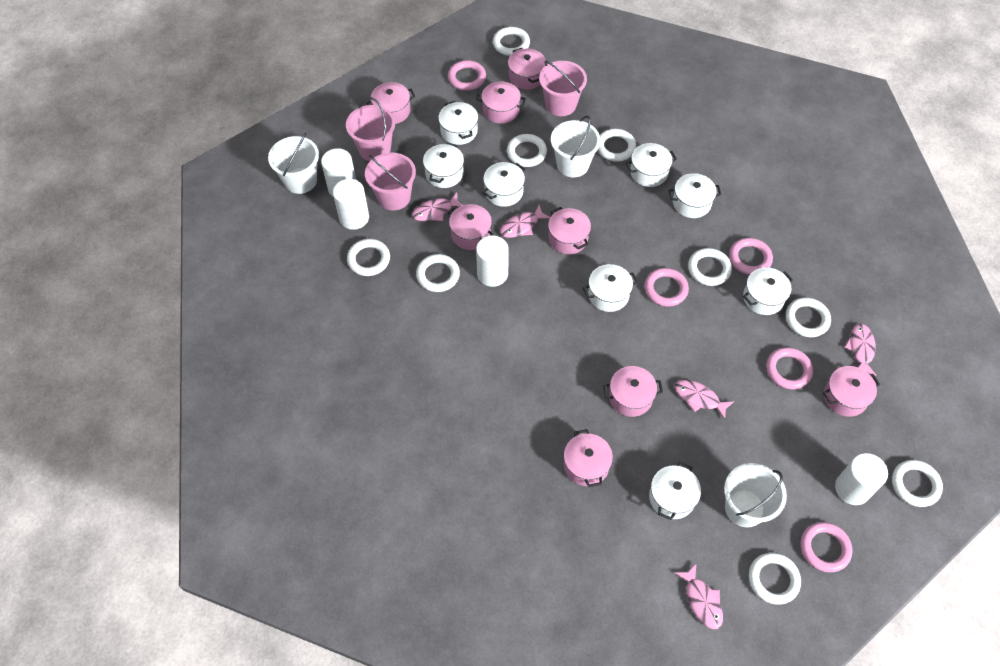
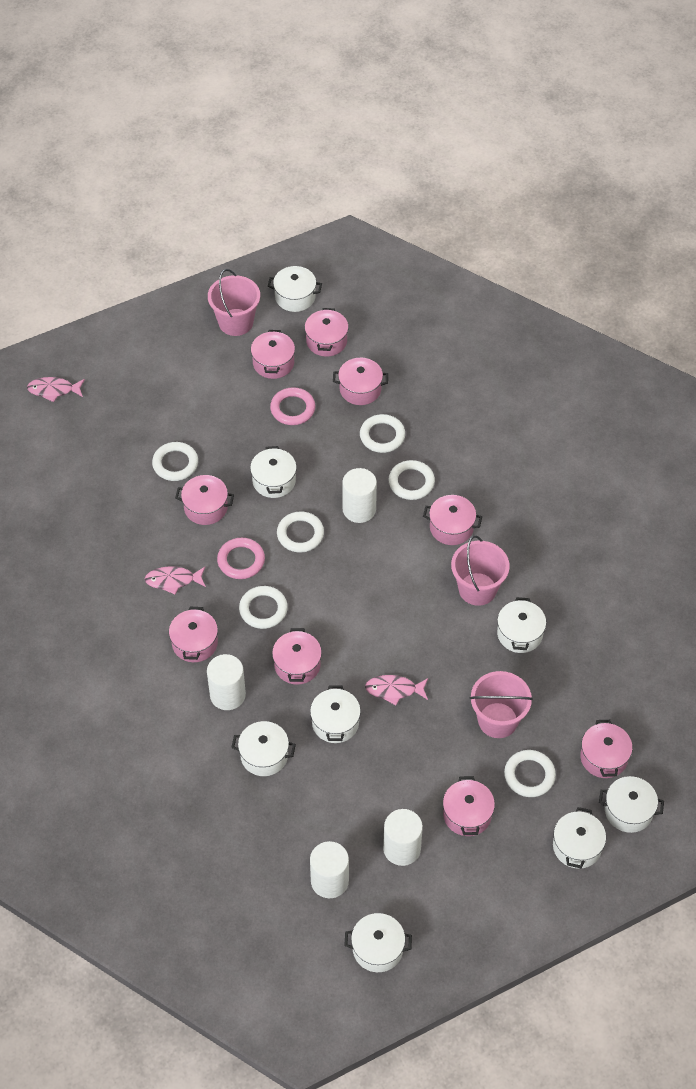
pink fish: 5 -> 3
pink pot: 8 -> 9
pink ring: 5 -> 2
white bucket: 3 -> 0
white ring: 9 -> 6

